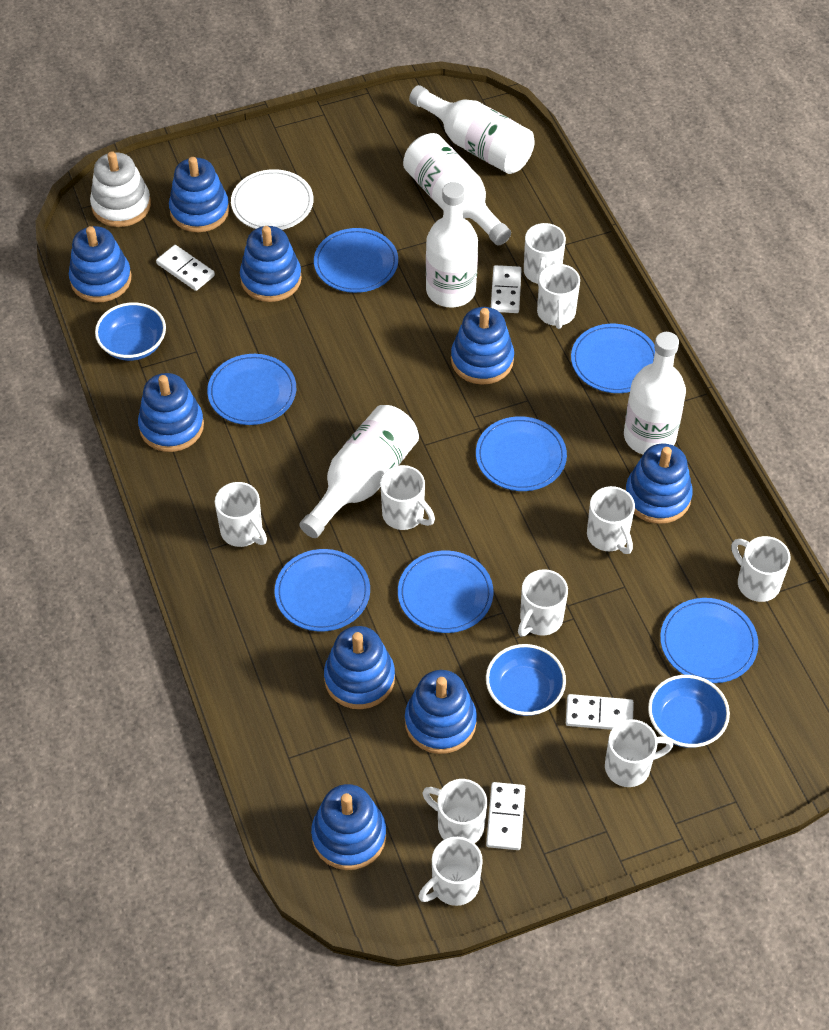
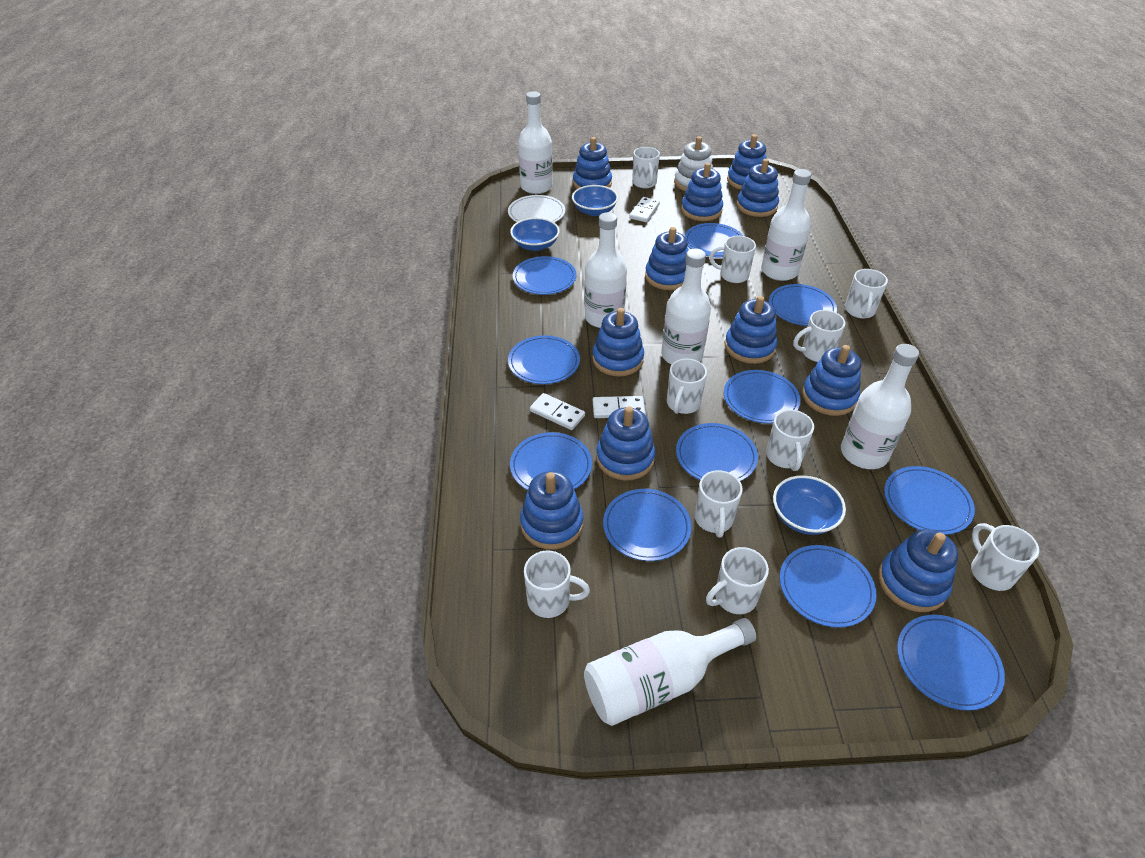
blue plate: 7 -> 11
blue stacking toy: 9 -> 11
white bottle: 5 -> 6
white domino: 4 -> 3

